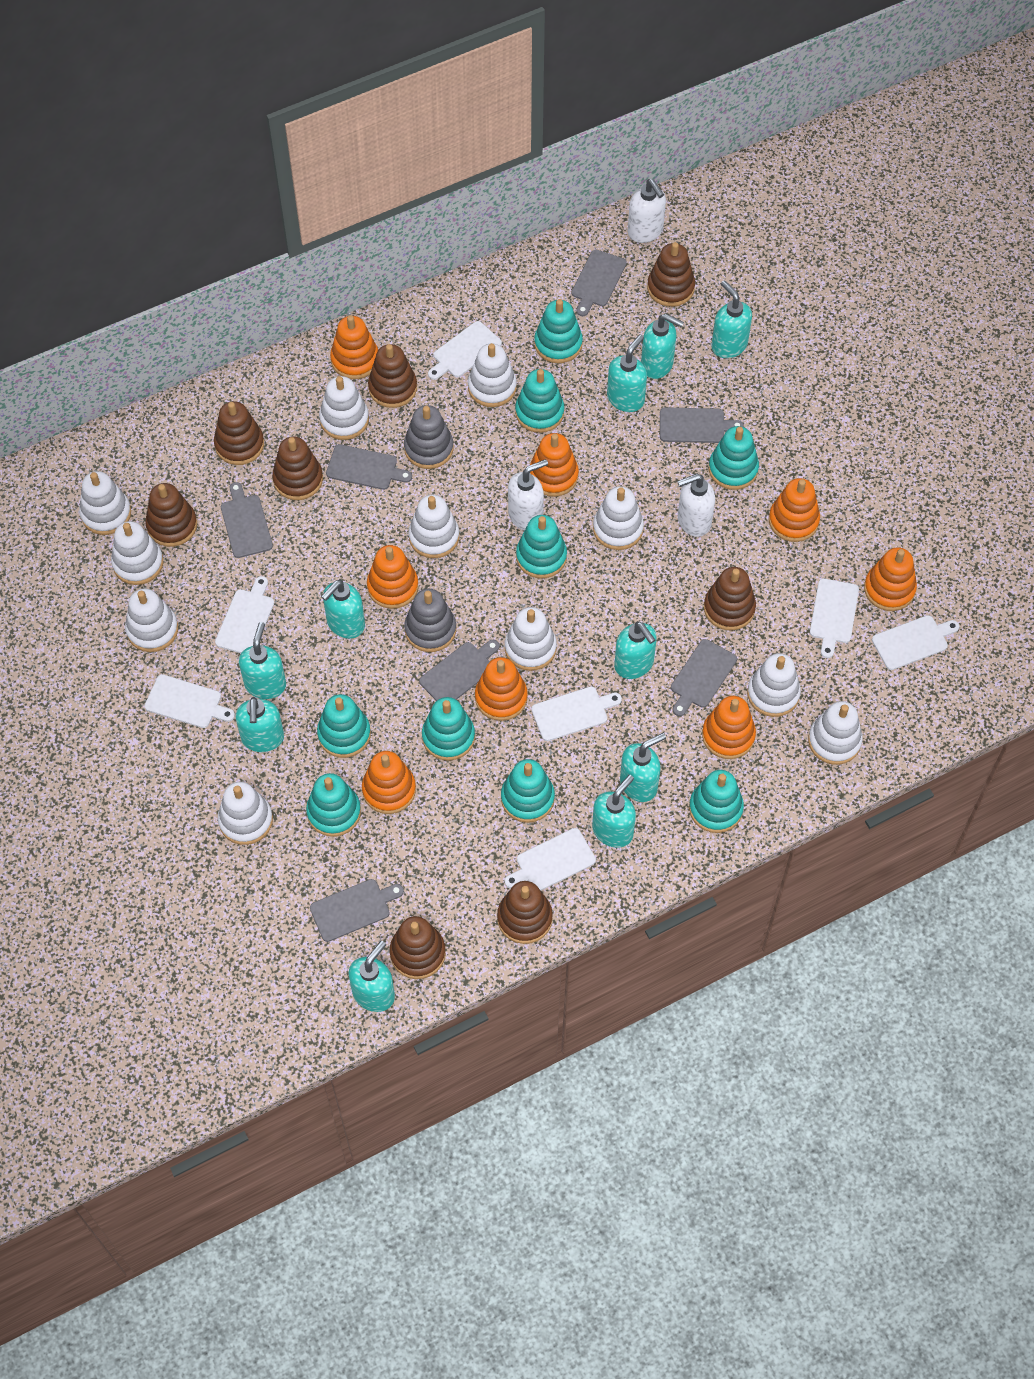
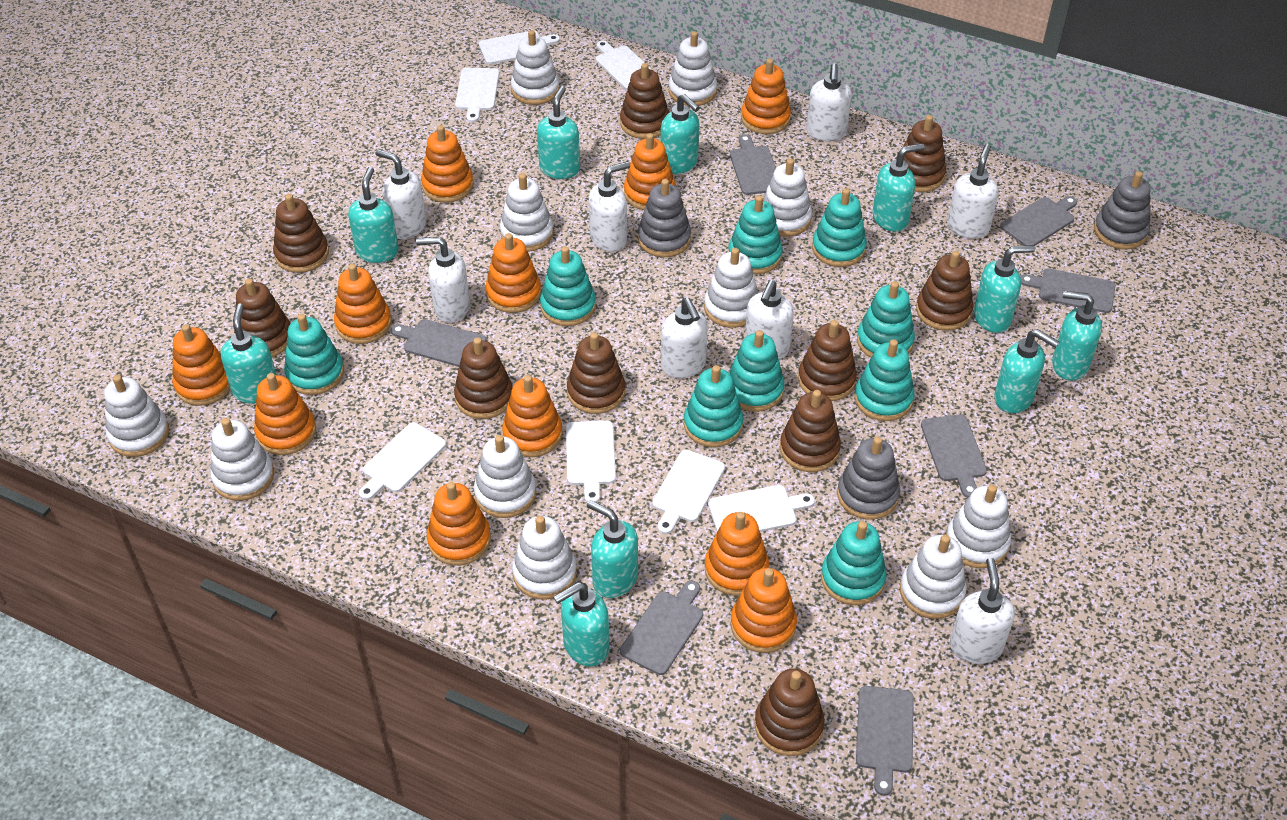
brown stacking toy: 8 -> 10
grey stacking toy: 2 -> 3
orange stacking toy: 8 -> 11
white soap dispenser: 3 -> 8

